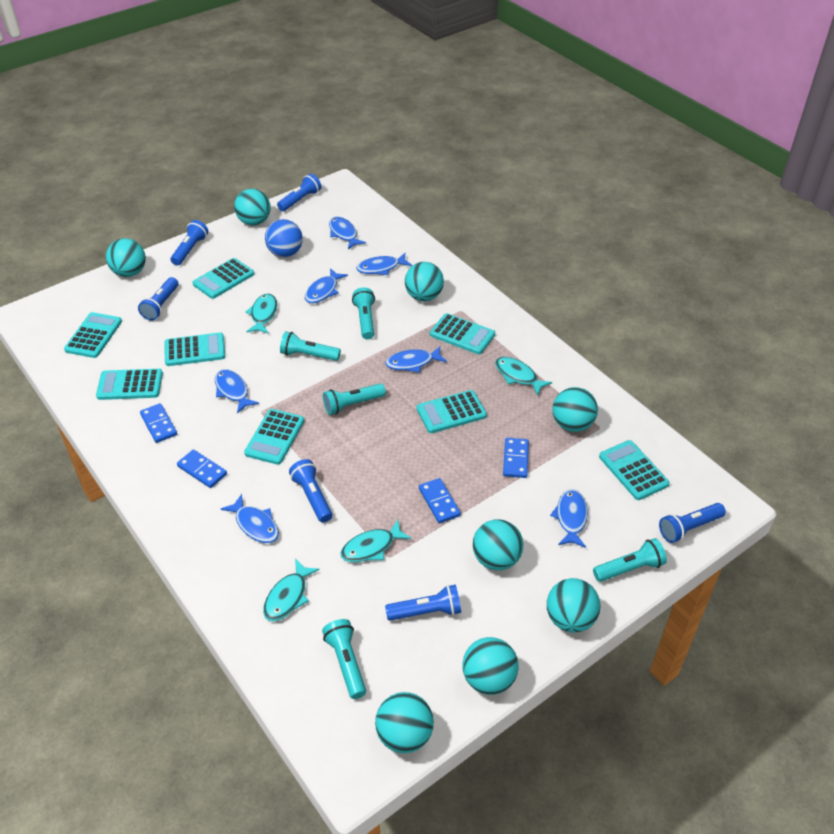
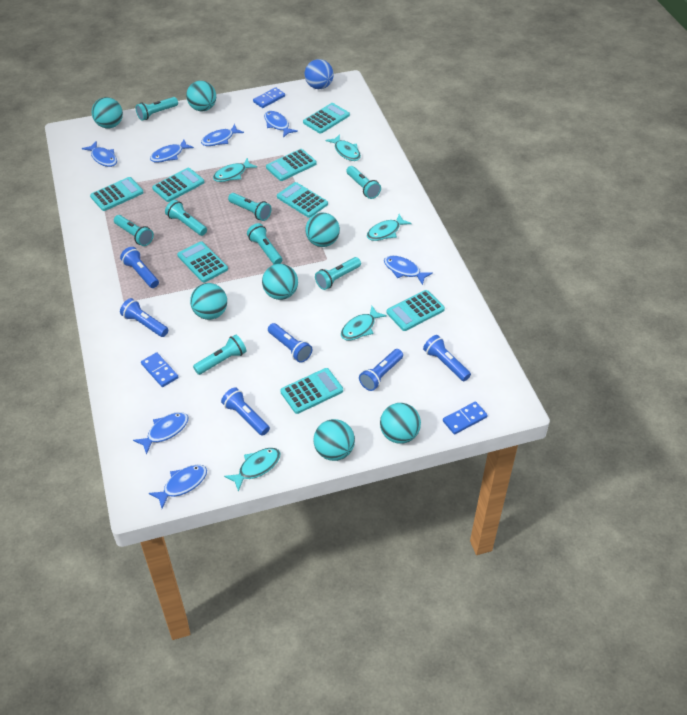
blue domino: 4 -> 3
turquoise ball: 8 -> 7
turquoise fish: 4 -> 5
turquoise flashlight: 5 -> 8

